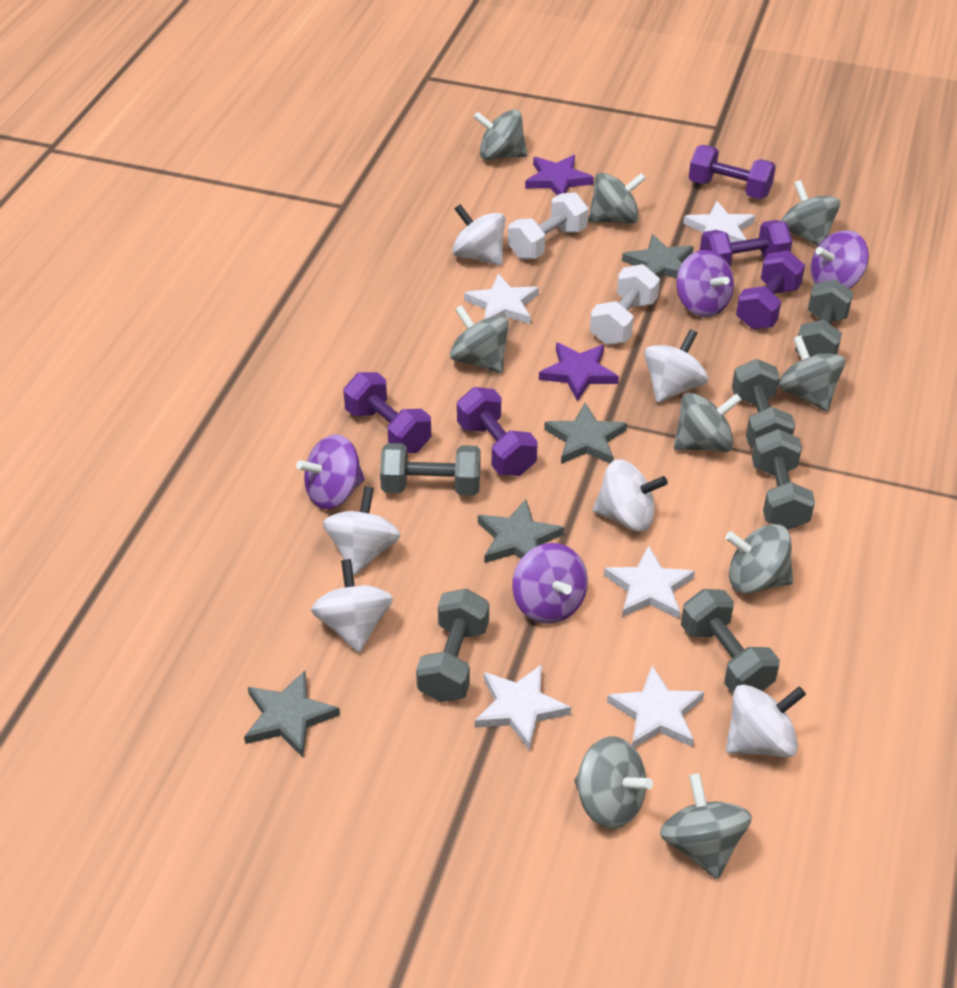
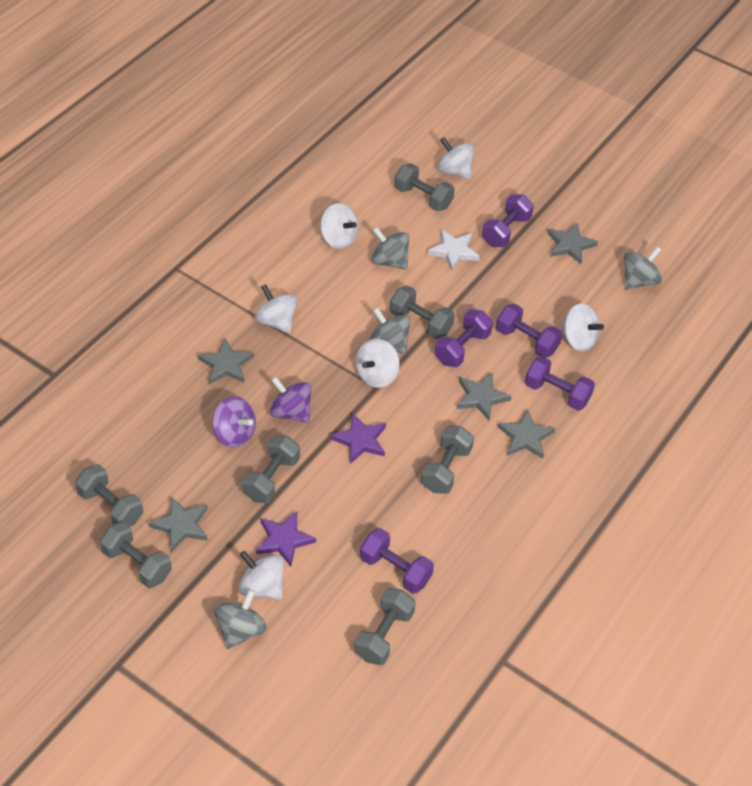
grey dumbbell: 6 -> 7
grey spinning top: 9 -> 4
grey star: 4 -> 5
purple spinning top: 4 -> 2
white dumbbell: 2 -> 0
white star: 5 -> 1

